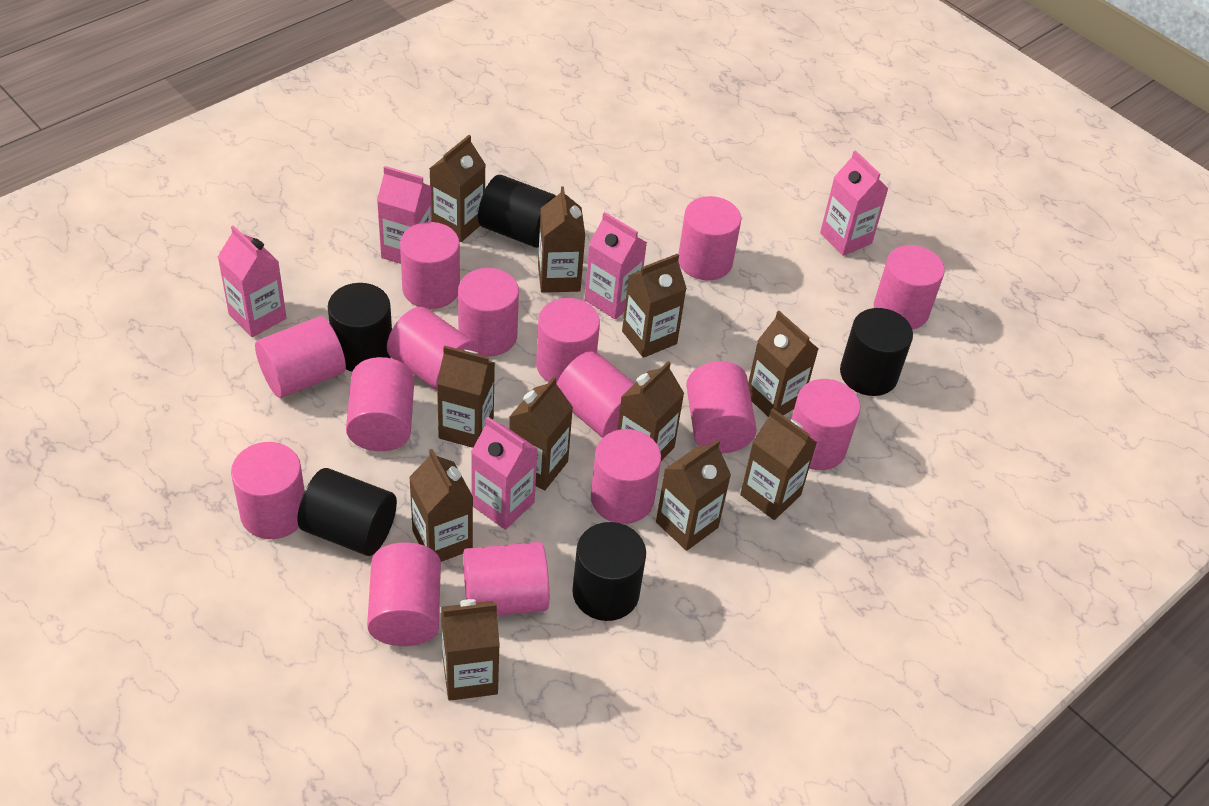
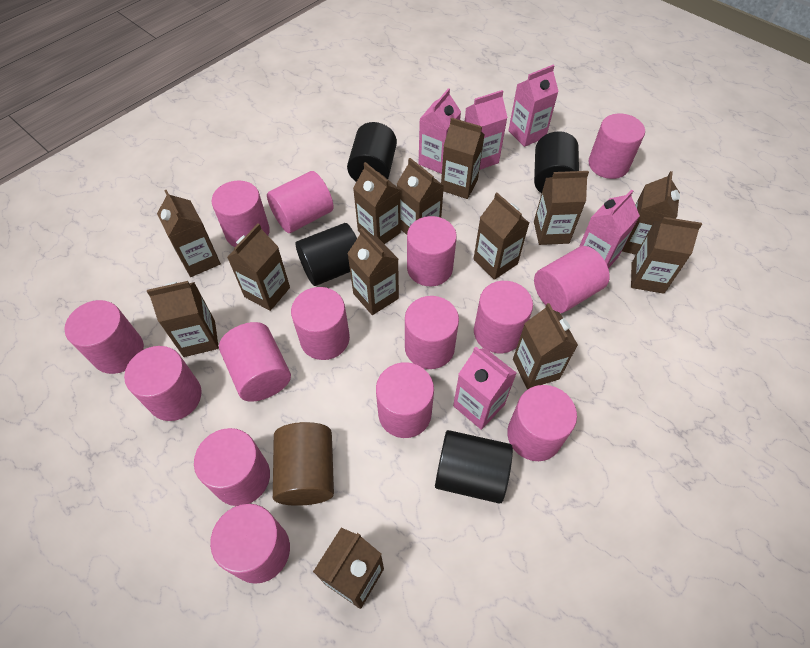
black cylinder: 5 -> 4
brown carton: 11 -> 13
brown cylinder: 0 -> 1

